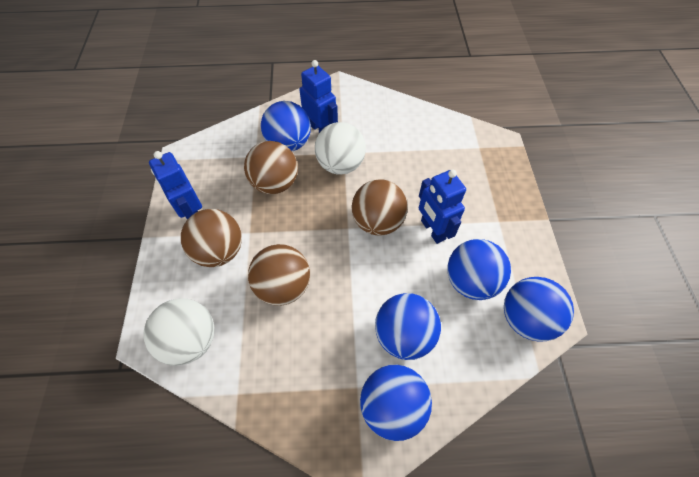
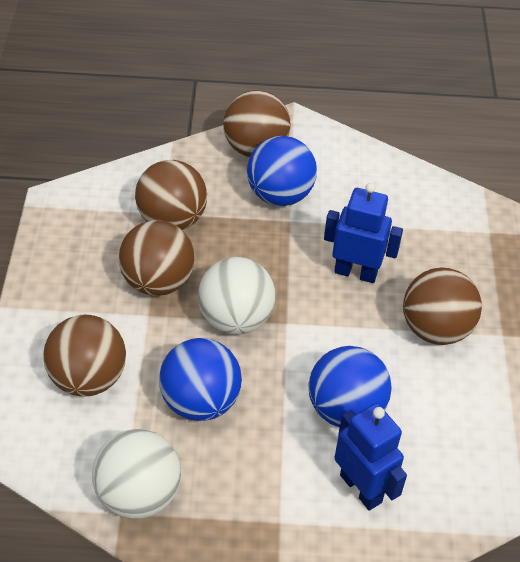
blue ball: 5 -> 3
blue robot: 3 -> 2
brown ball: 4 -> 5

